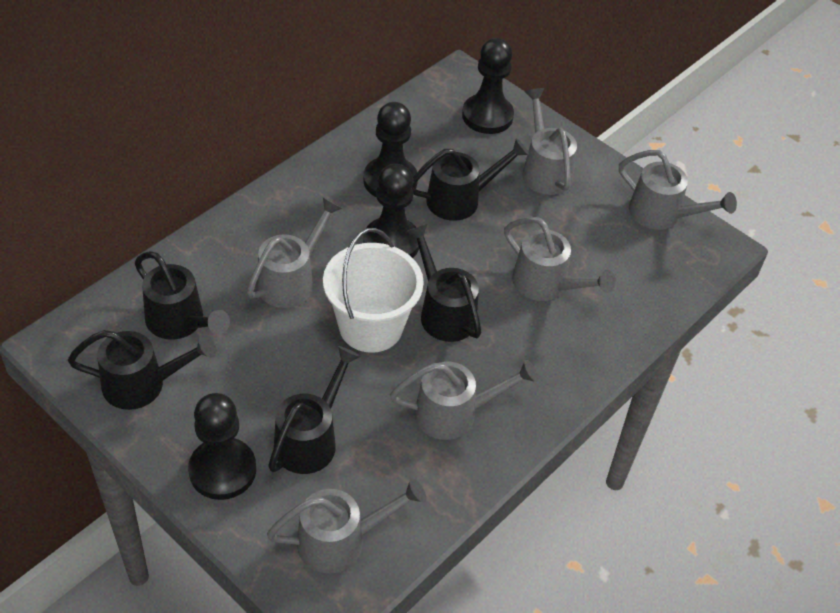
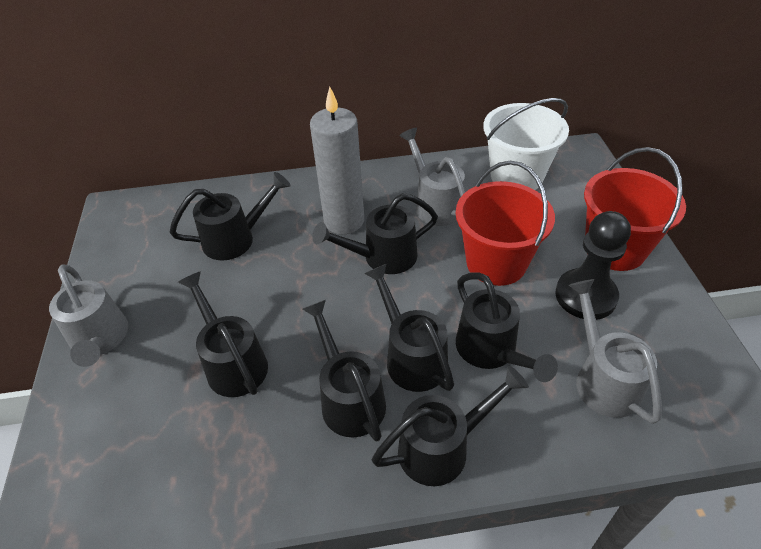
black pawn: 4 -> 1
black watering can: 5 -> 7
grey candle: 0 -> 1
grey watering can: 6 -> 3
red bucket: 0 -> 2

